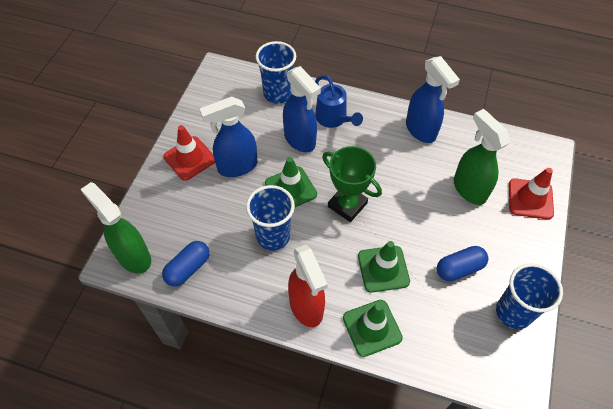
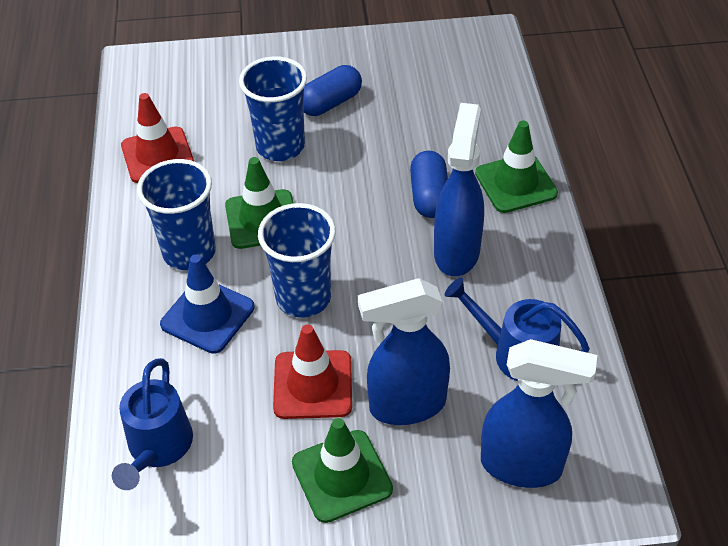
blue traffic cone: 0 -> 1
blue watering can: 1 -> 2
green spray bottle: 2 -> 0
green trophy: 1 -> 0
red spray bottle: 1 -> 0

